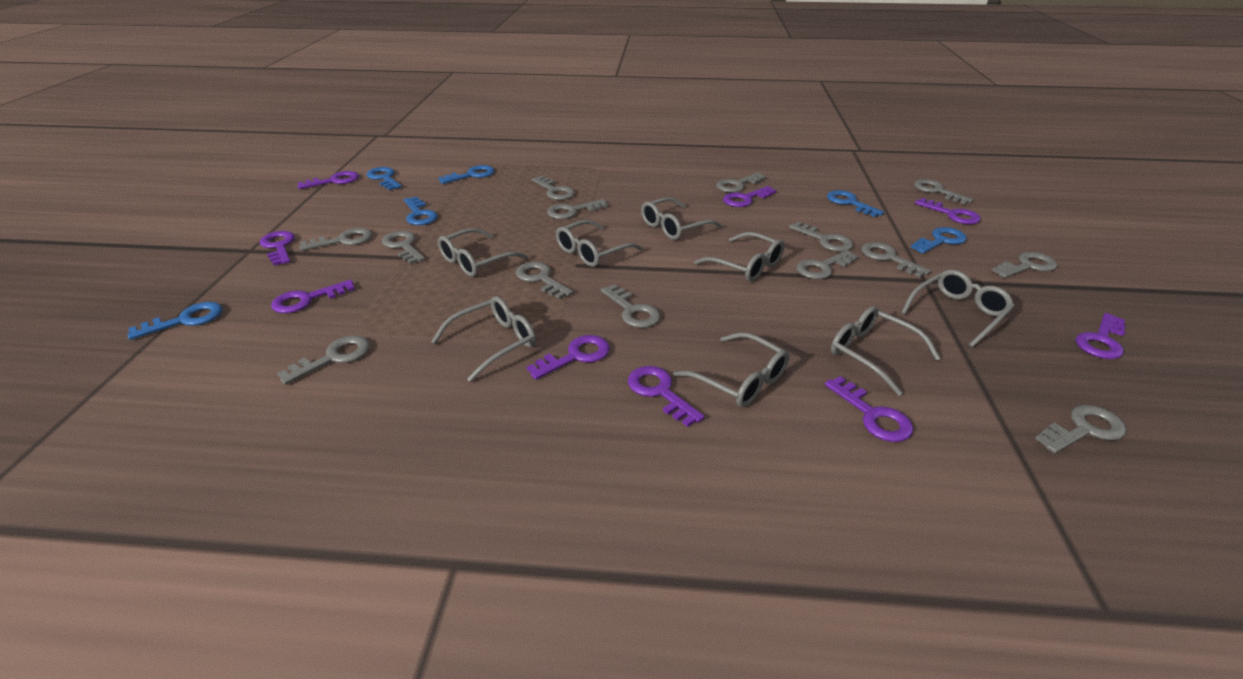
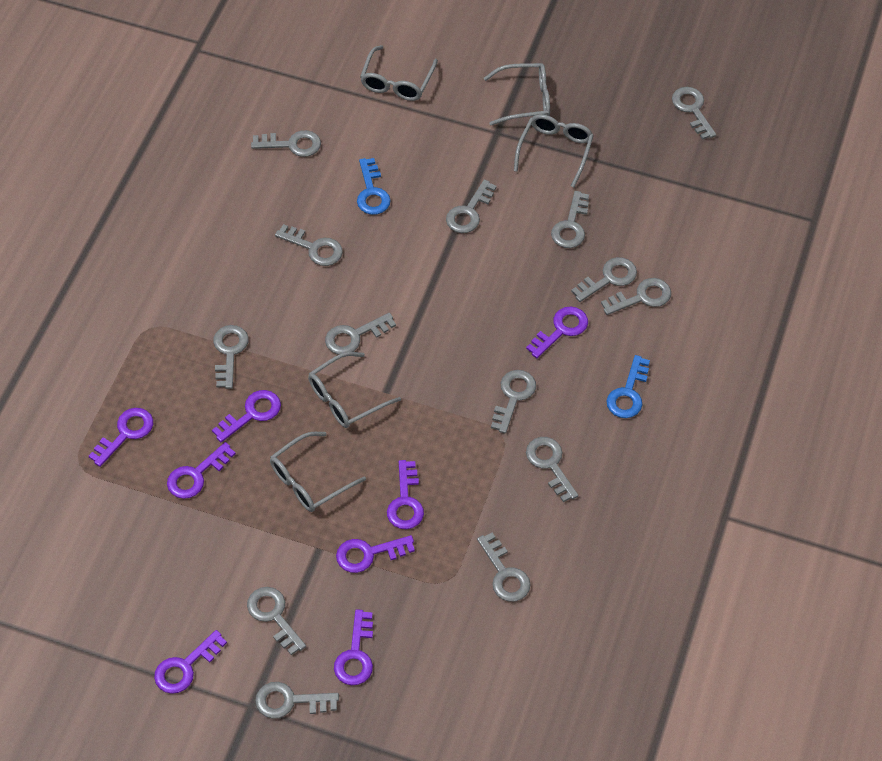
blue key: 6 -> 2
grey glasses: 8 -> 5
purple key: 9 -> 8

